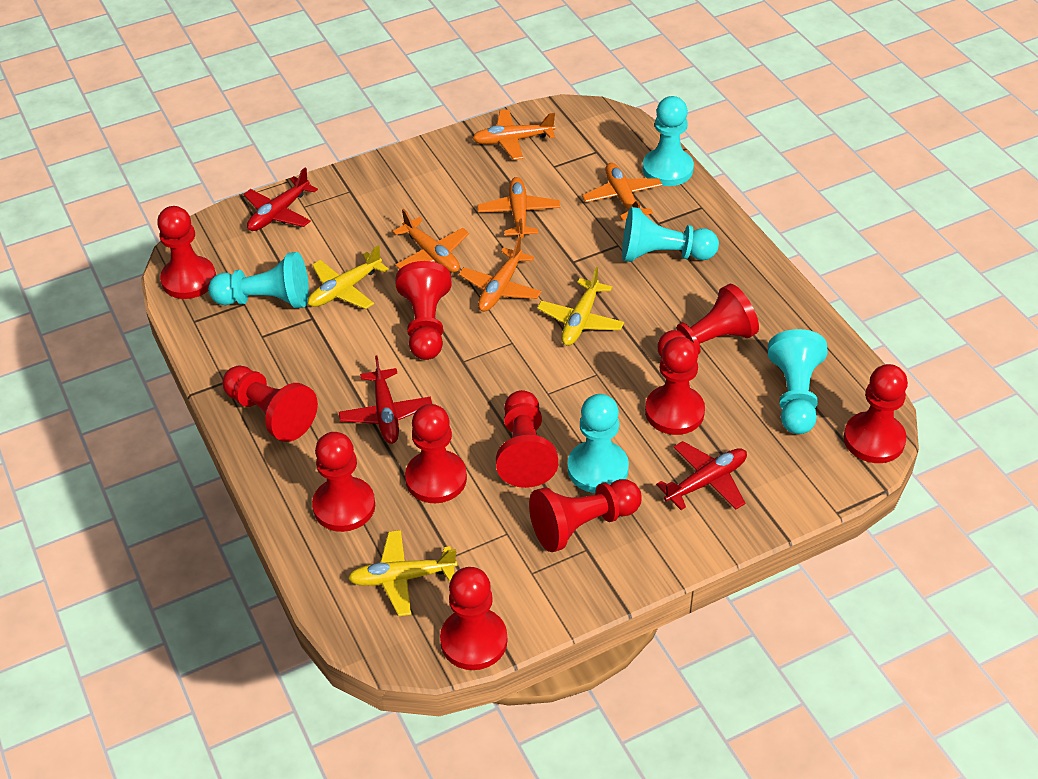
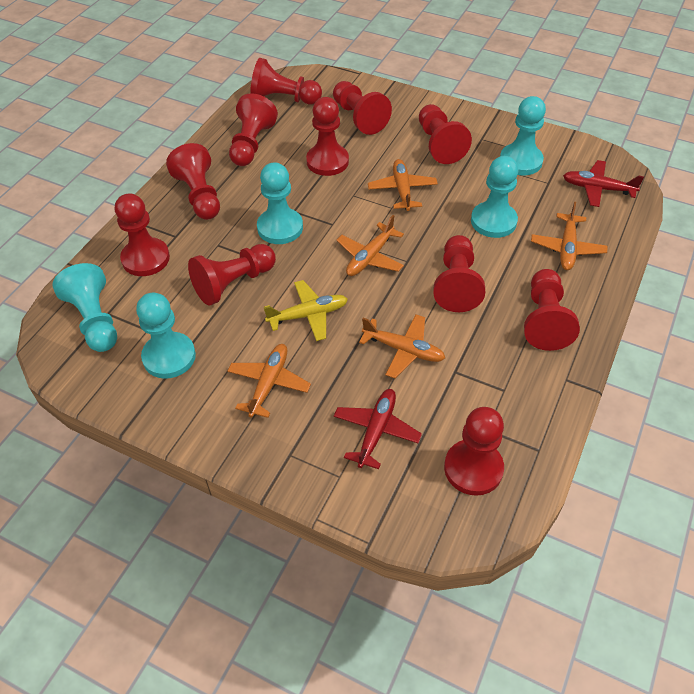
red plane: 3 -> 2
yellow plane: 3 -> 1

